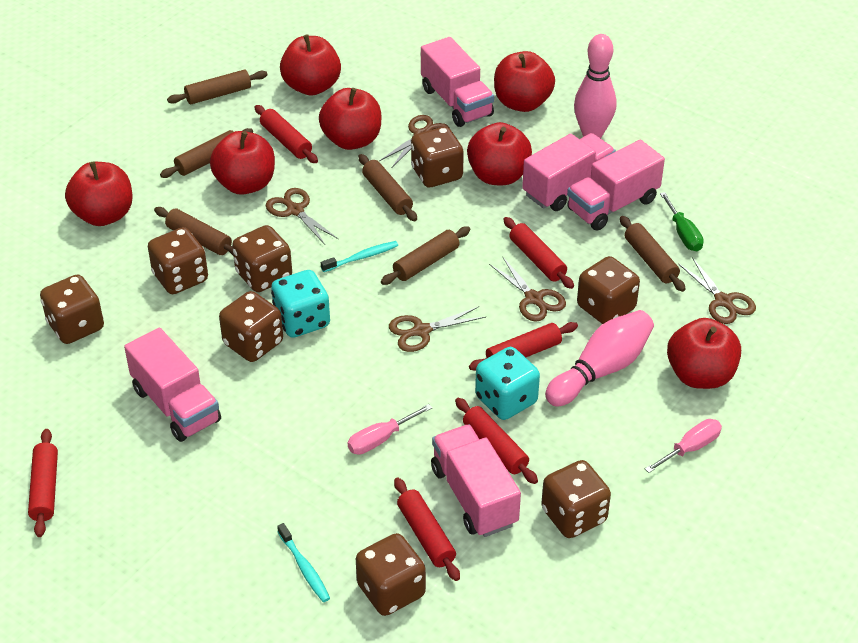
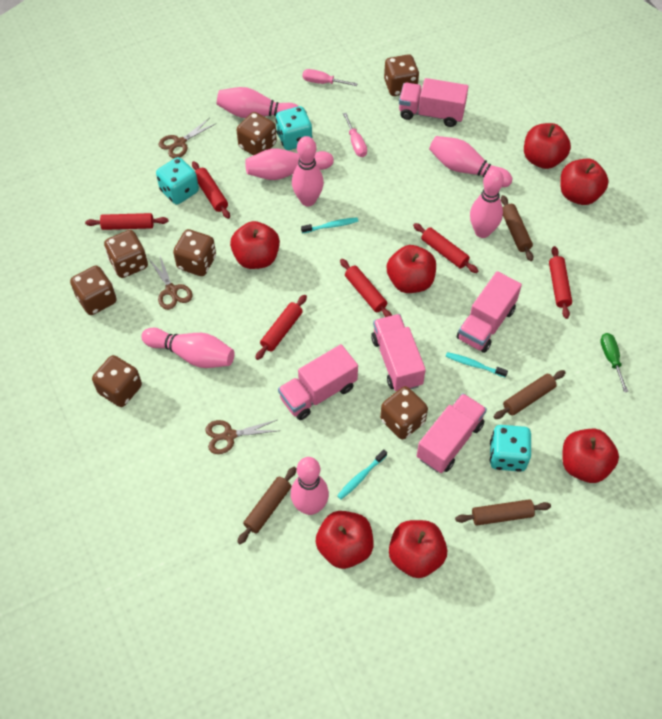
brown dice: 8 -> 7
brown rolling pin: 6 -> 4
brown scissors: 5 -> 3
pink bowling pin: 2 -> 7
turquoise dice: 2 -> 3
turquoise toothbrush: 2 -> 3

